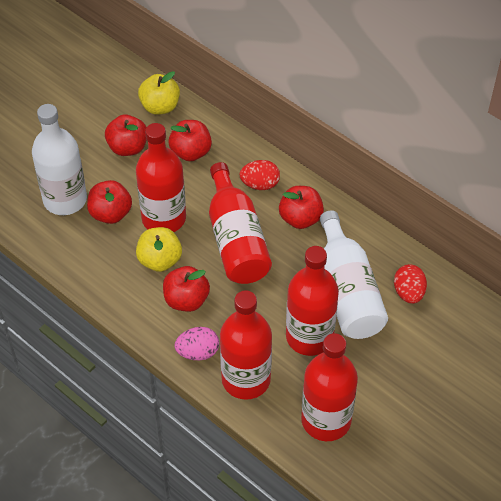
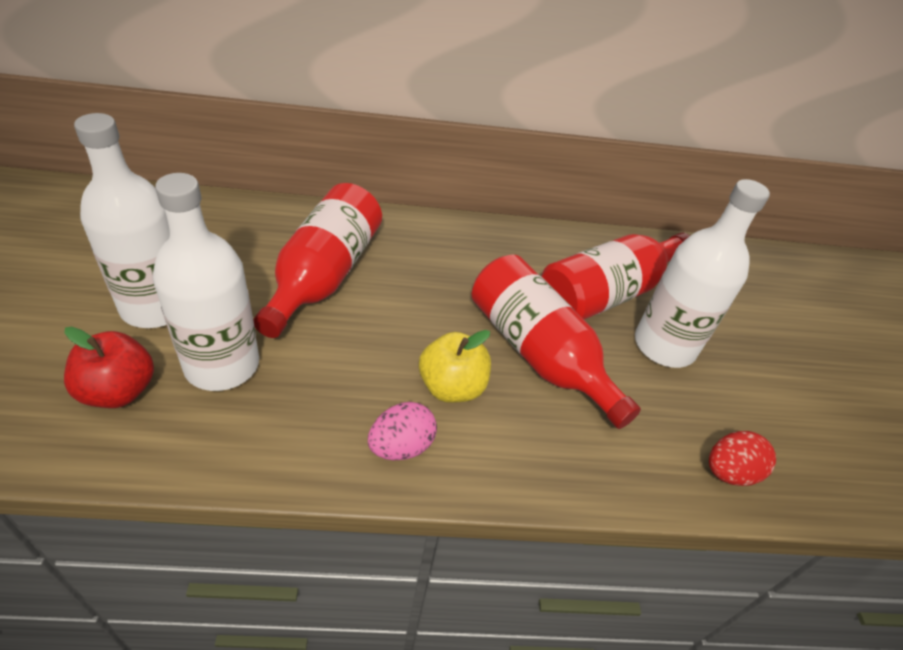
red apple: 5 -> 1
red bottle: 5 -> 3
red egg: 2 -> 1
white bottle: 2 -> 3
yellow apple: 2 -> 1

